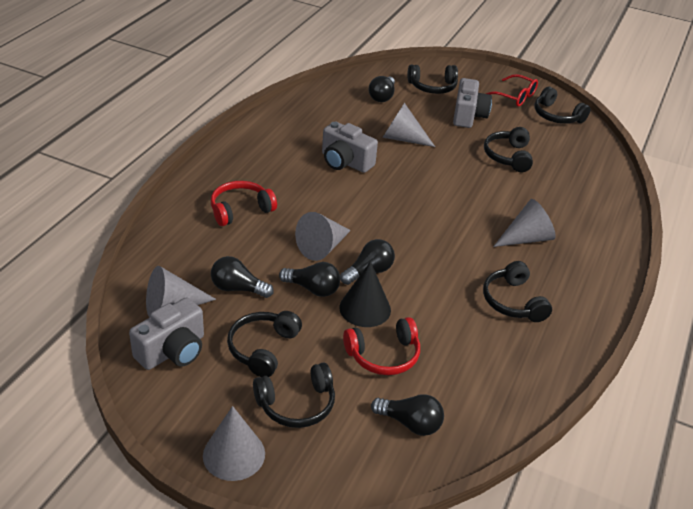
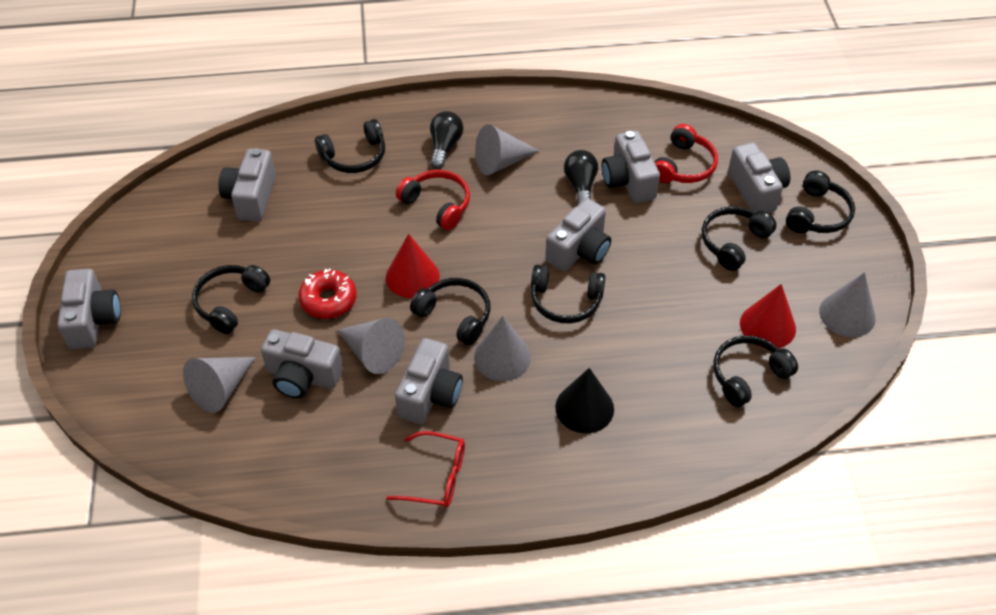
black headphones: 6 -> 7
black light bulb: 5 -> 2
grey camera: 3 -> 7
red cone: 0 -> 2
red donut: 0 -> 1

